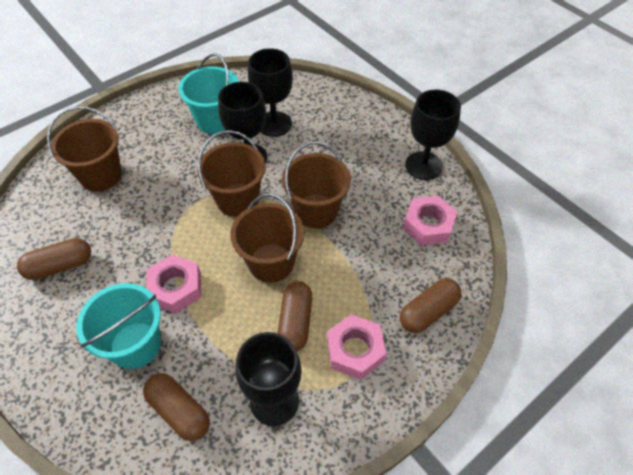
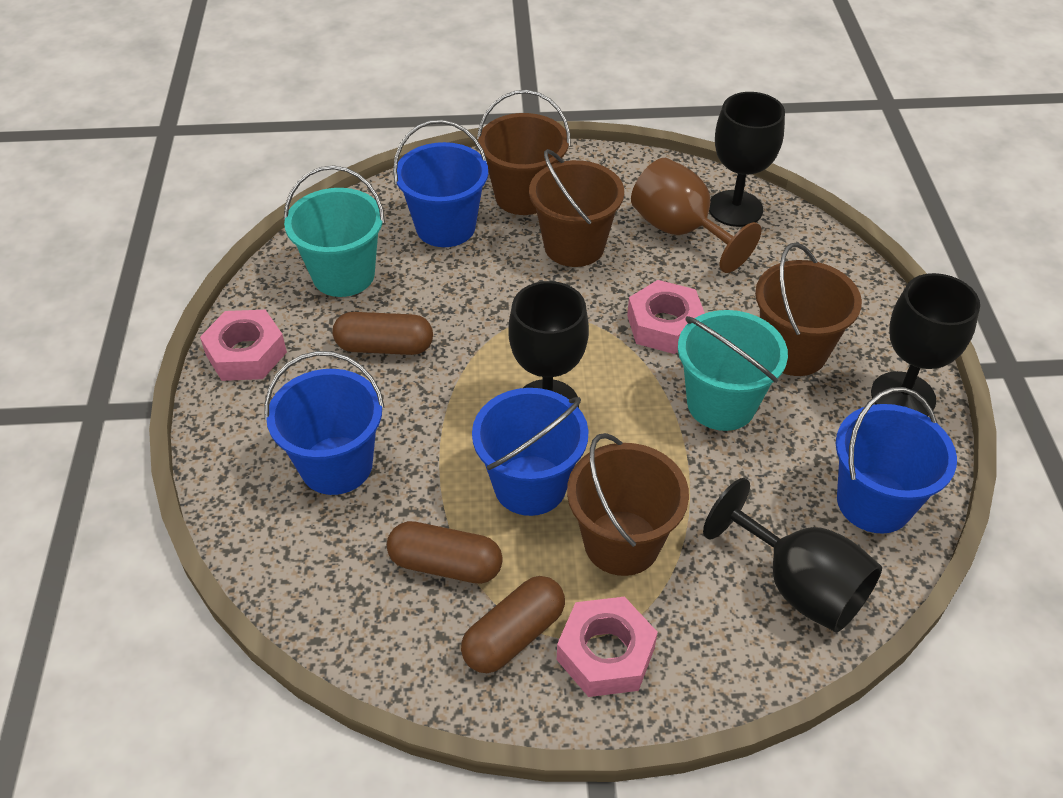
blue bucket: 0 -> 4
brown capsule: 4 -> 3
brown goblet: 0 -> 1

